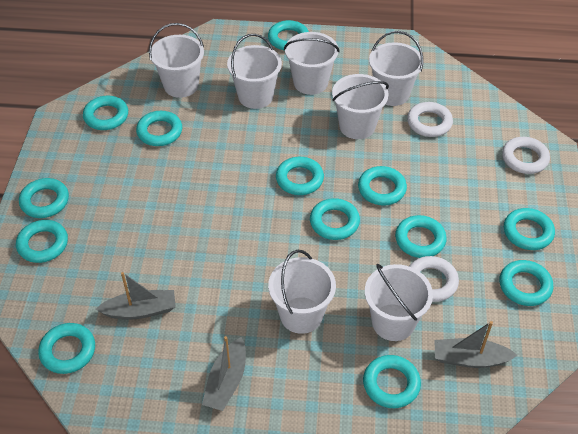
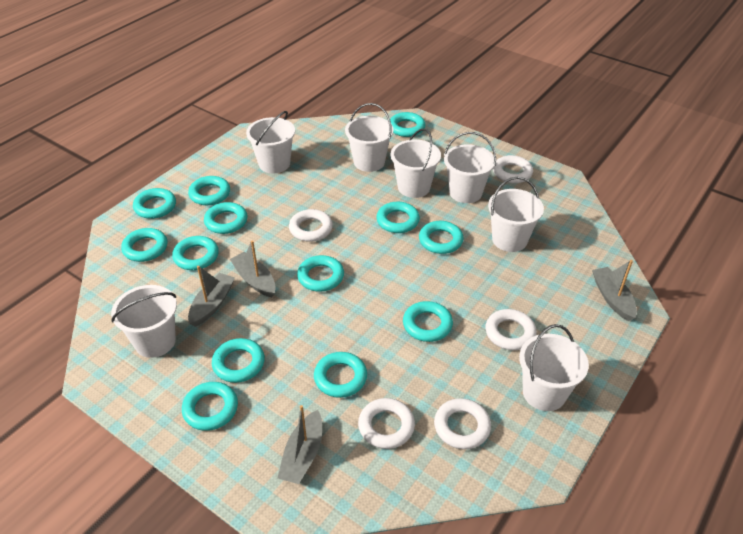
grey boat: 3 -> 4
white ring: 3 -> 5

